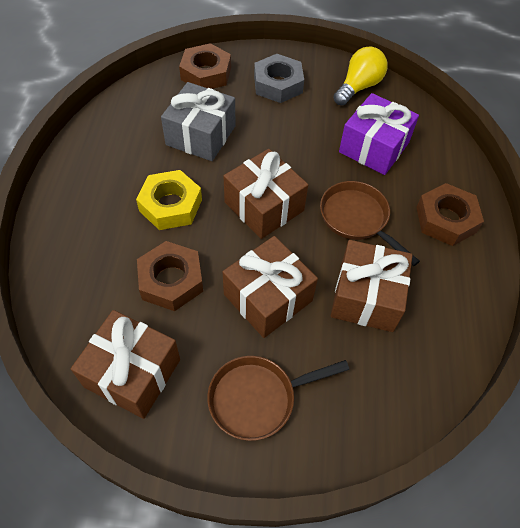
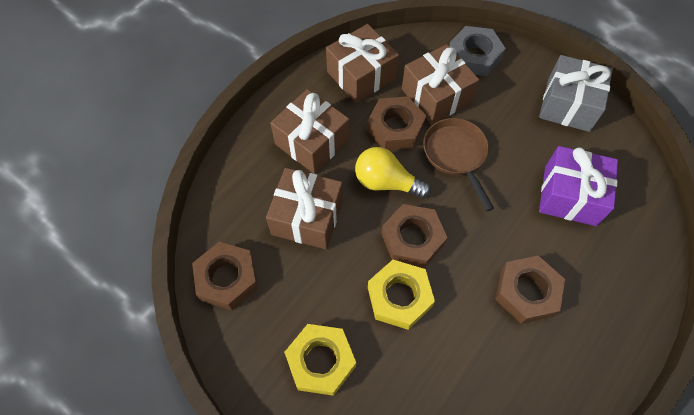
brown nut: 3 -> 4
brown pan: 2 -> 1
yellow nut: 1 -> 2

